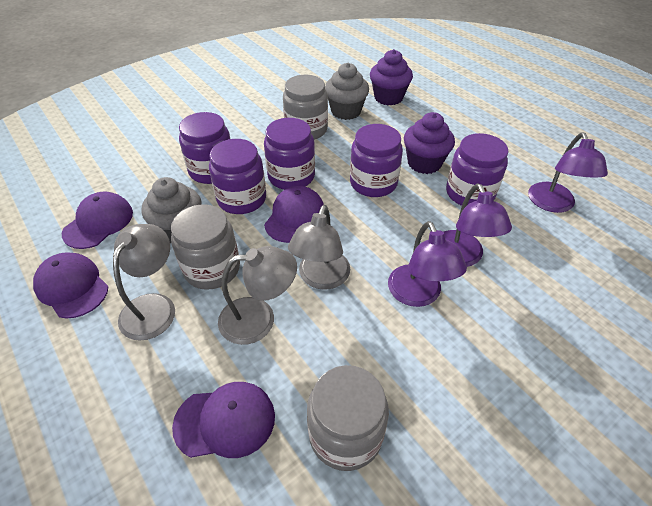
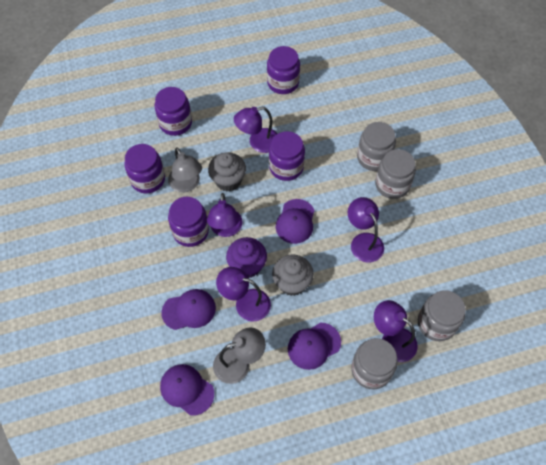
grey jar: 3 -> 4
grey lamp: 3 -> 2
purple cupcake: 2 -> 1
purple lamp: 3 -> 5

